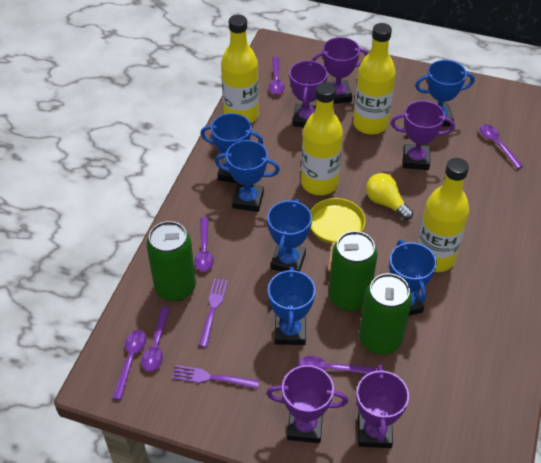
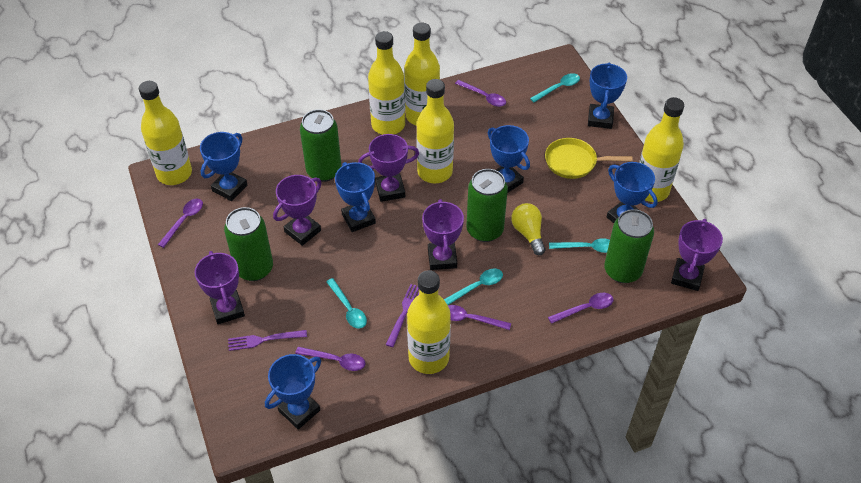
green can: 3 -> 4
purple spoon: 6 -> 5
turquoise spoon: 0 -> 4
yellow bottle: 4 -> 6

